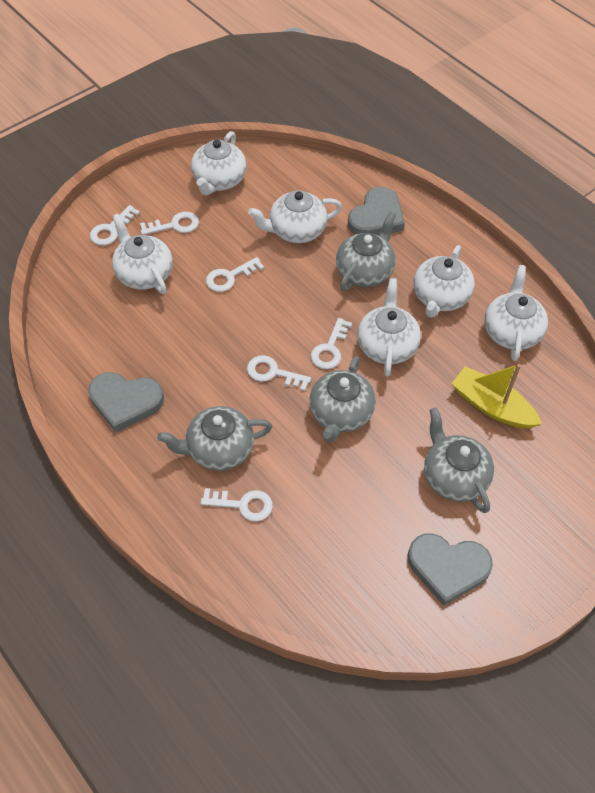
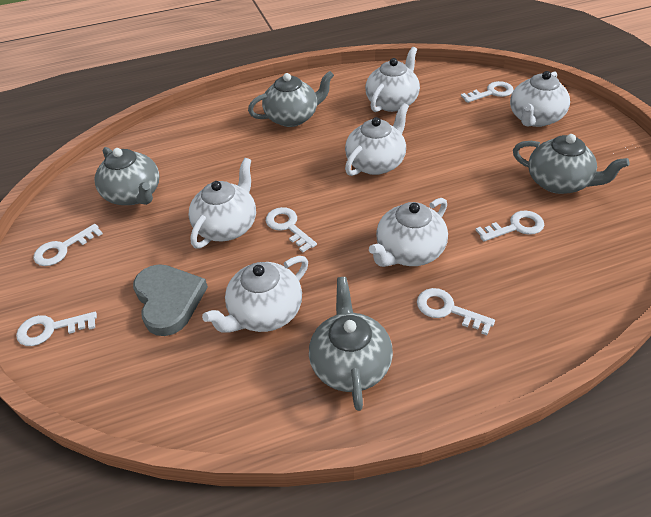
grey heart: 3 -> 1
yellow boat: 1 -> 0

